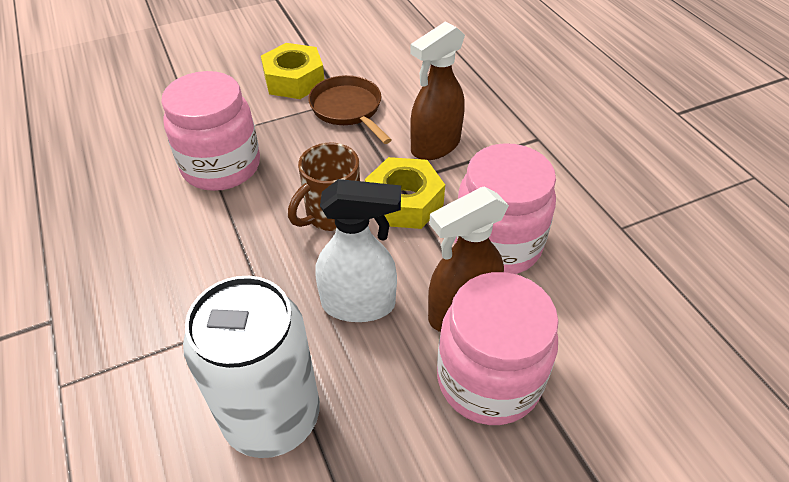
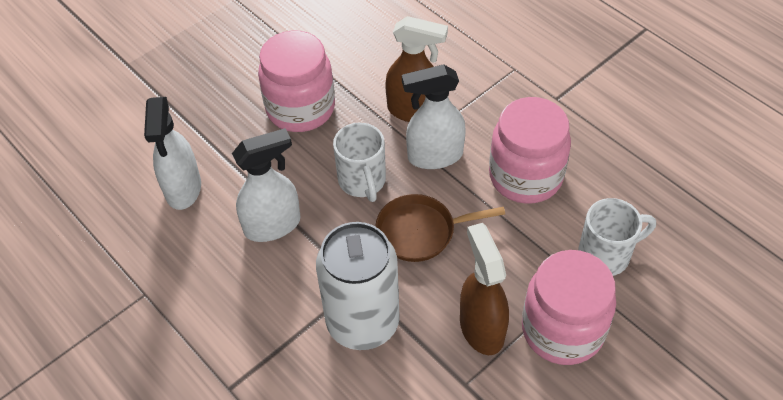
brown mug: 1 -> 0
white mug: 0 -> 2
white spray bottle: 1 -> 3
yellow nut: 2 -> 0

